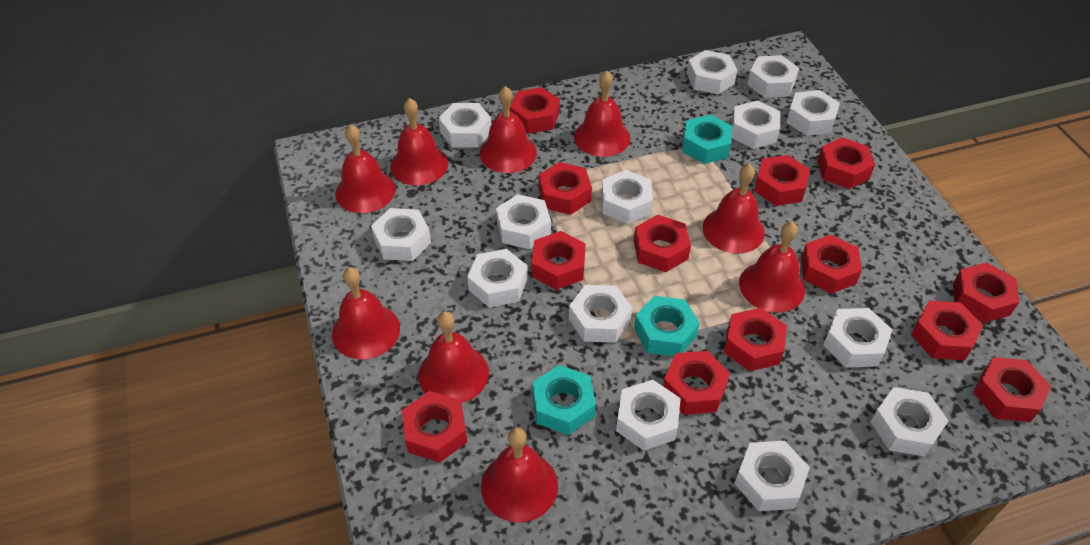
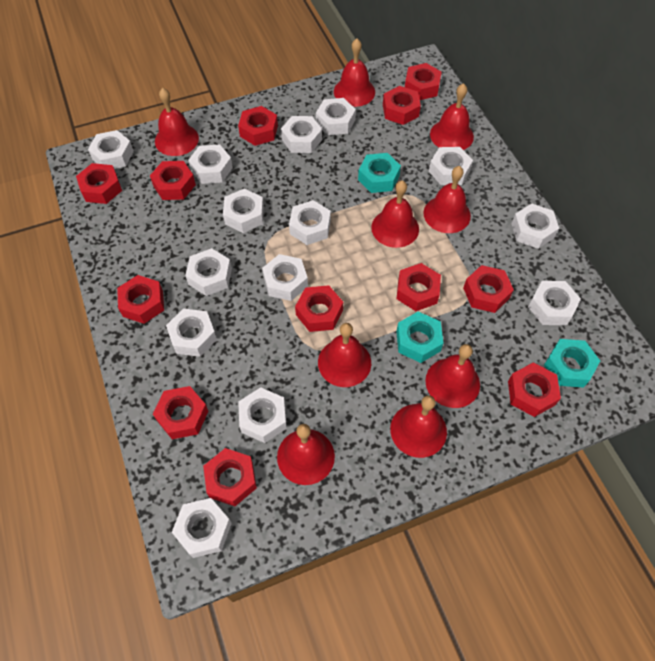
red nut: 13 -> 12

